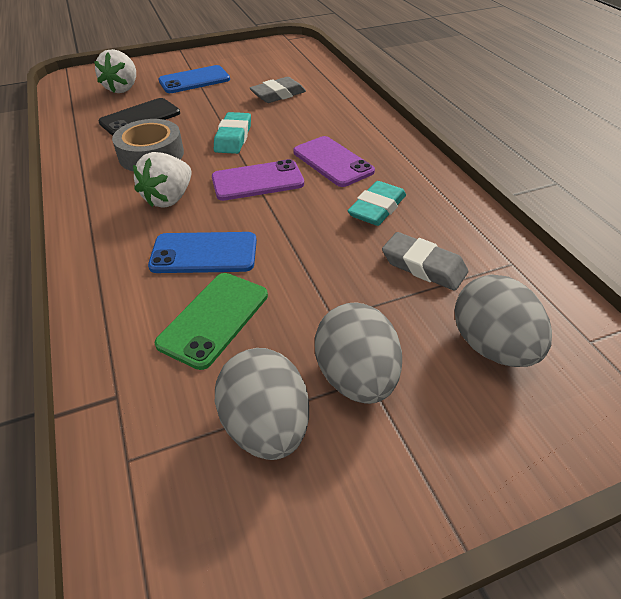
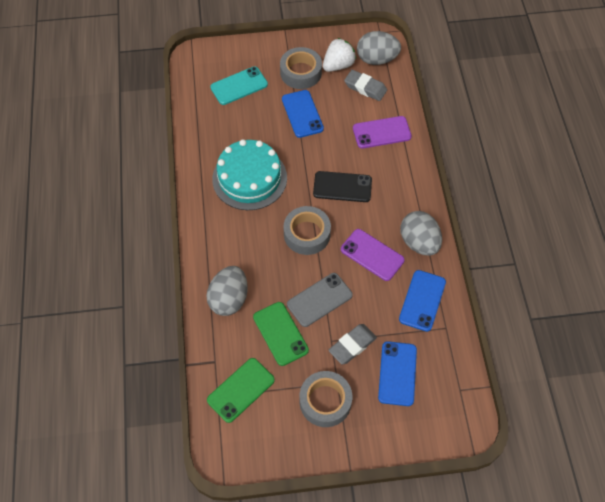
blue phone: 2 -> 3
green phone: 1 -> 2
grey phone: 0 -> 1
grey tape: 1 -> 3
turquoise cake: 0 -> 1
turquoise eraser: 2 -> 0
turquoise phone: 0 -> 1
white strawberry: 2 -> 1

